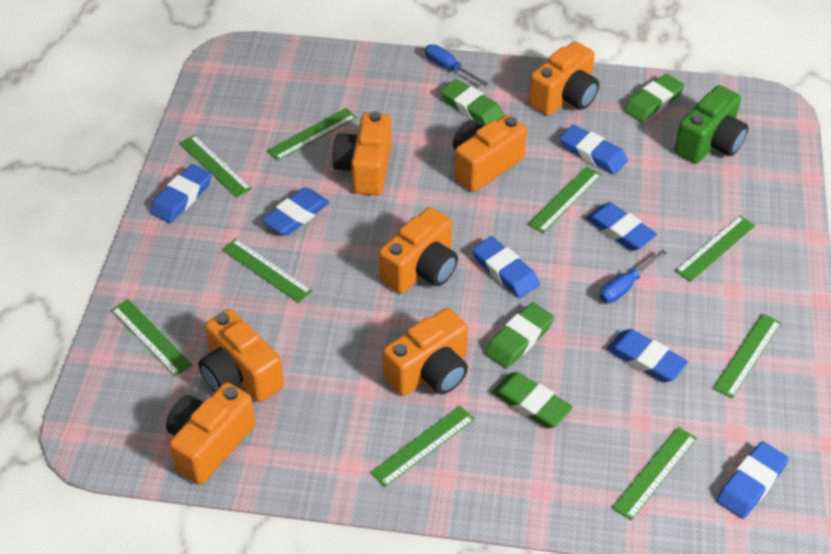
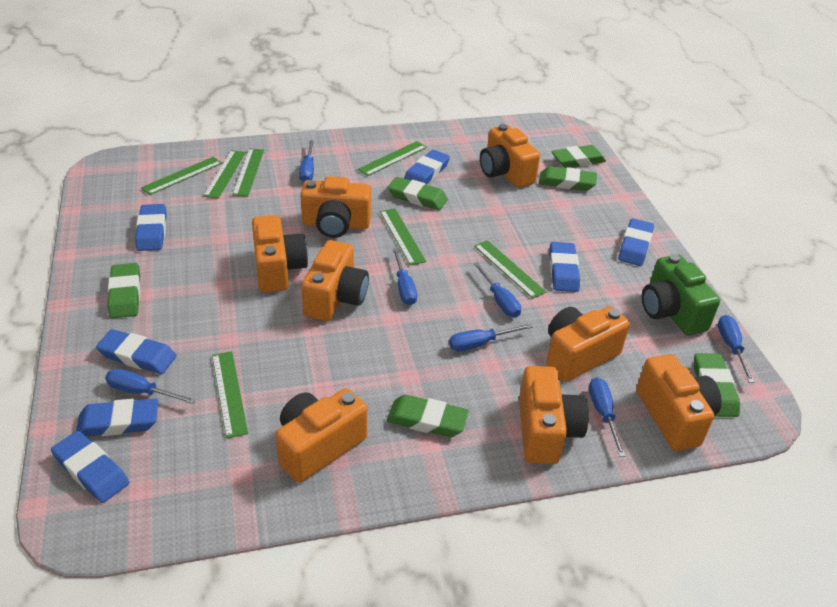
blue screwdriver: 2 -> 7
green eraser: 4 -> 6
green ruler: 9 -> 7
orange camera: 7 -> 8

